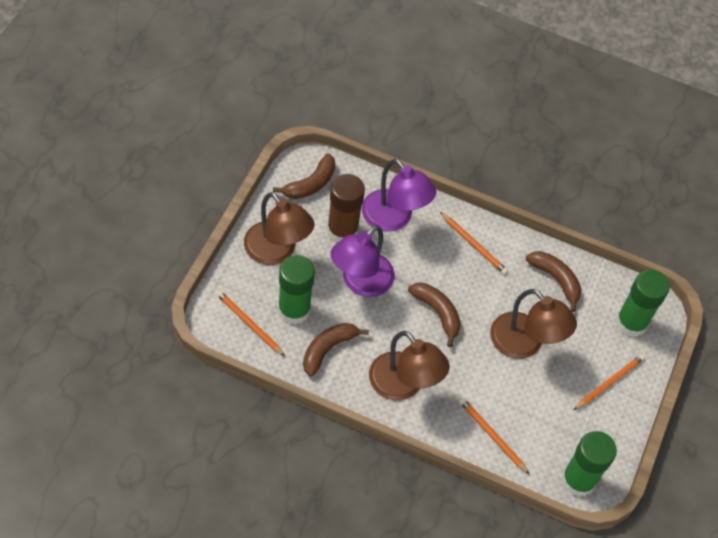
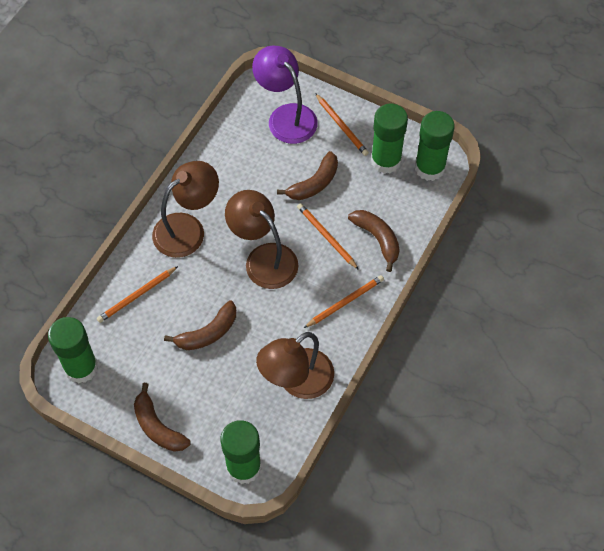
brown glue stick: 1 -> 0
green glue stick: 3 -> 4
purple lamp: 2 -> 1

